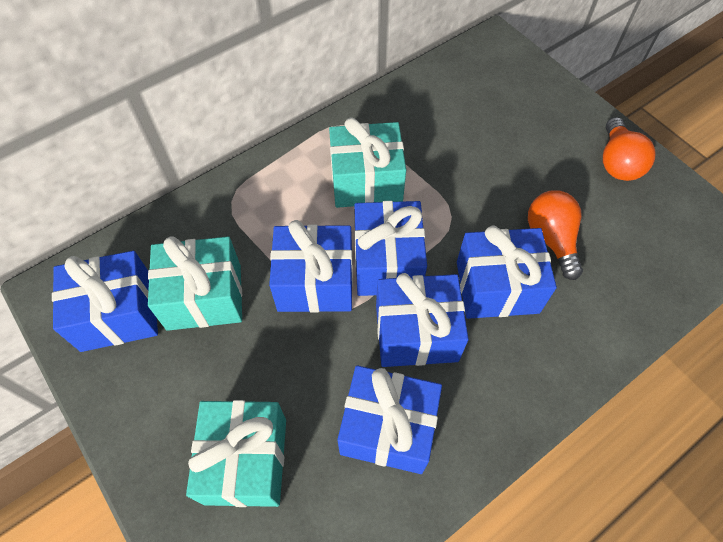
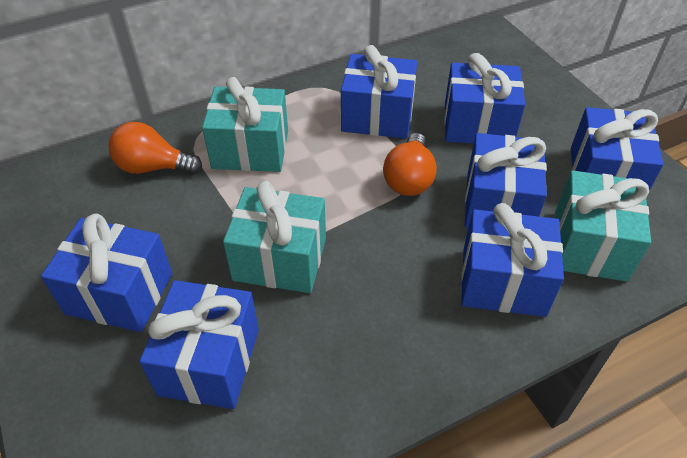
blue gift: 6 -> 7

